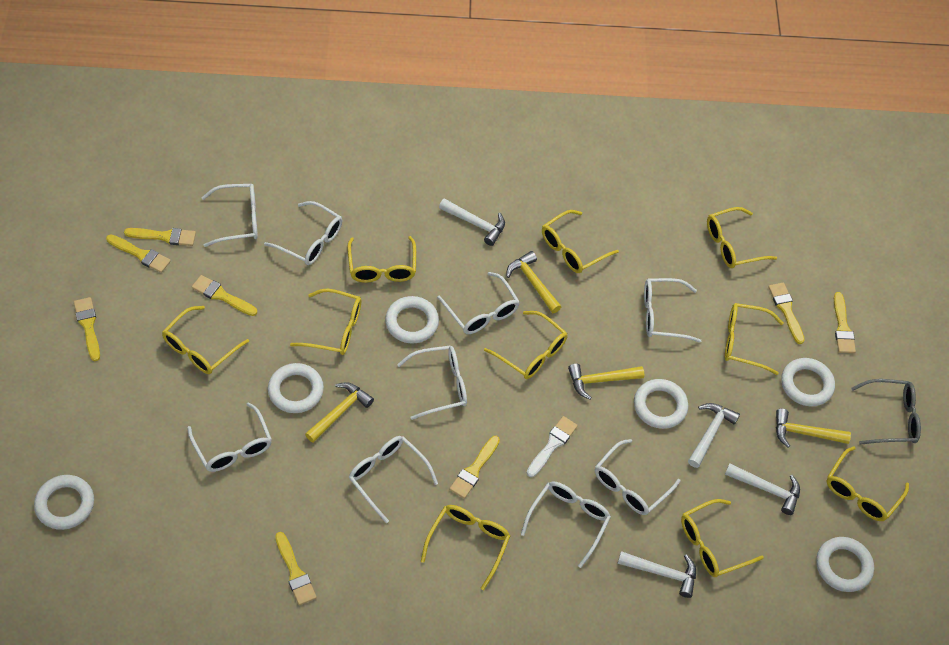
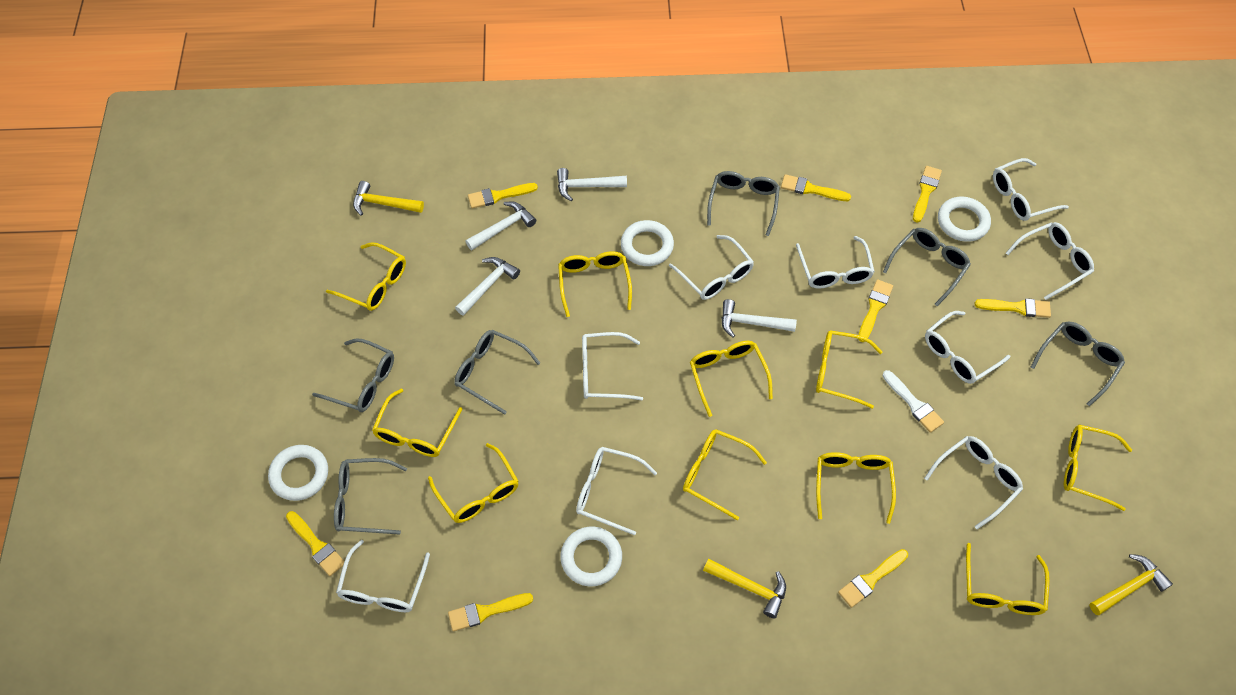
grey glasses: 1 -> 6
white ring: 6 -> 4
yellow hammer: 4 -> 3

